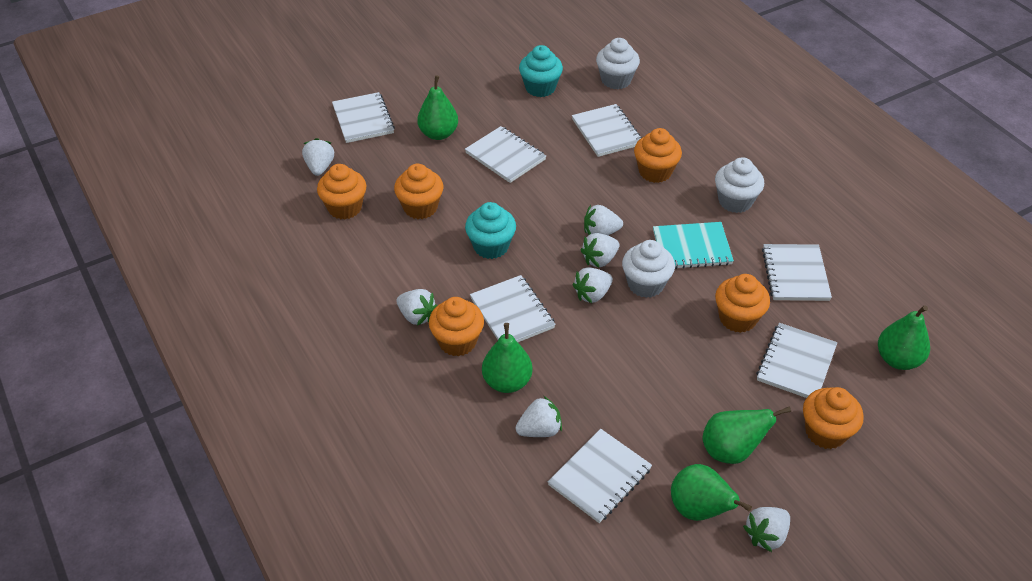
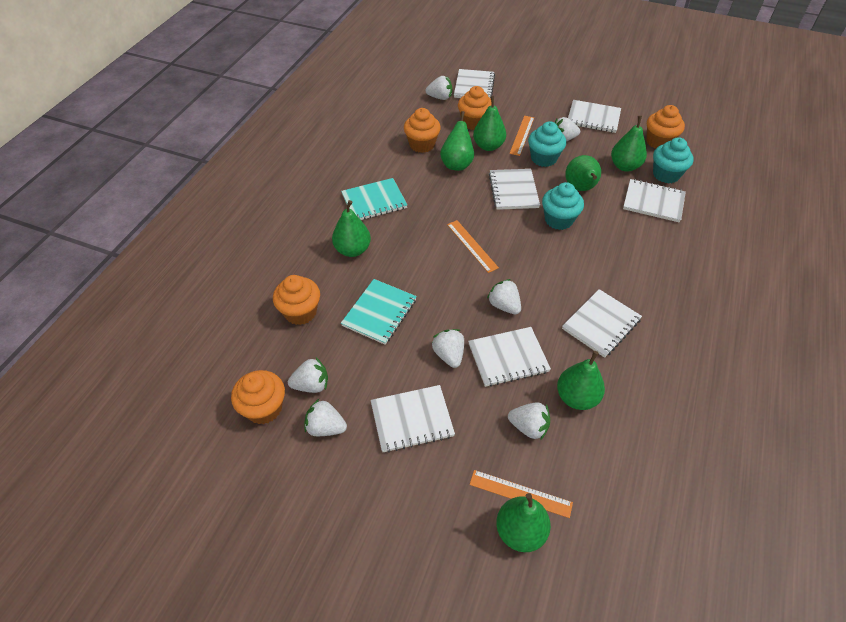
green pear: 5 -> 7
orange cupcake: 6 -> 5
orange ruler: 0 -> 3
turquoise cupcake: 2 -> 3
turquoise notebook: 1 -> 2
white cupcake: 3 -> 0

